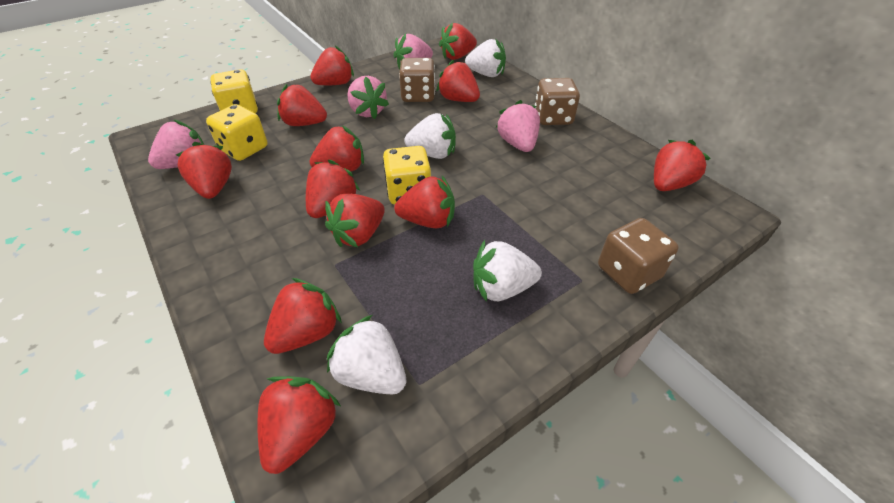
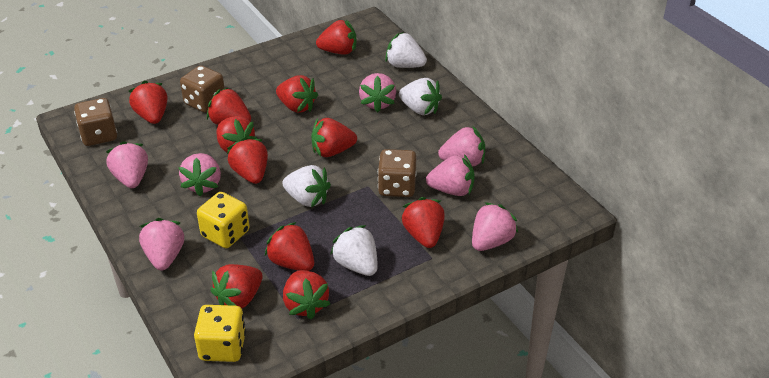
pink strawberry: 4 -> 7
red strawberry: 12 -> 11
yellow dice: 3 -> 2

